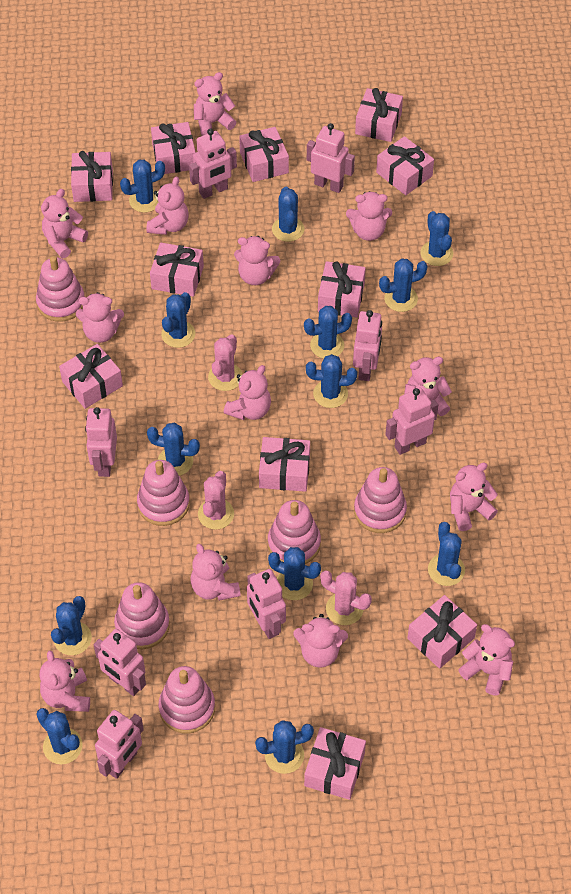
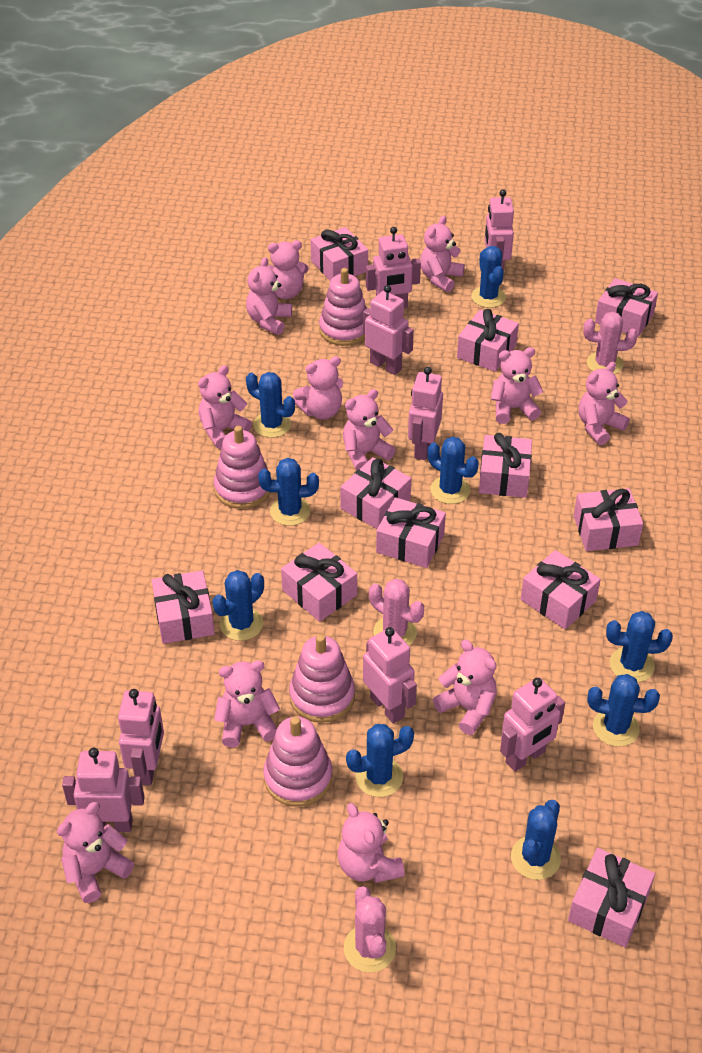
blue cactus: 13 -> 9
pink stacking toy: 6 -> 4
pink teddy bear: 13 -> 12

